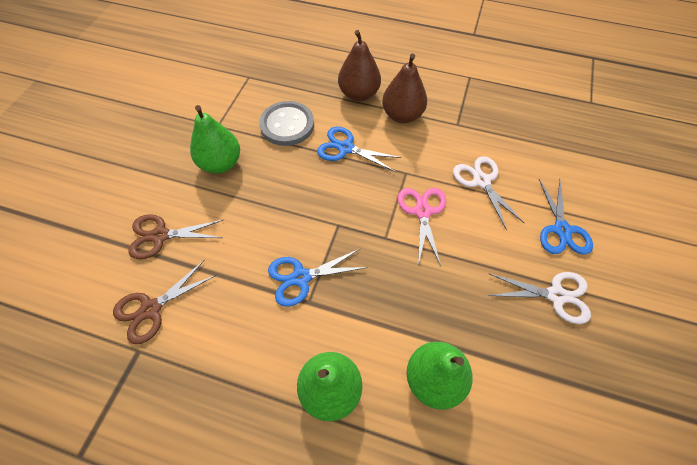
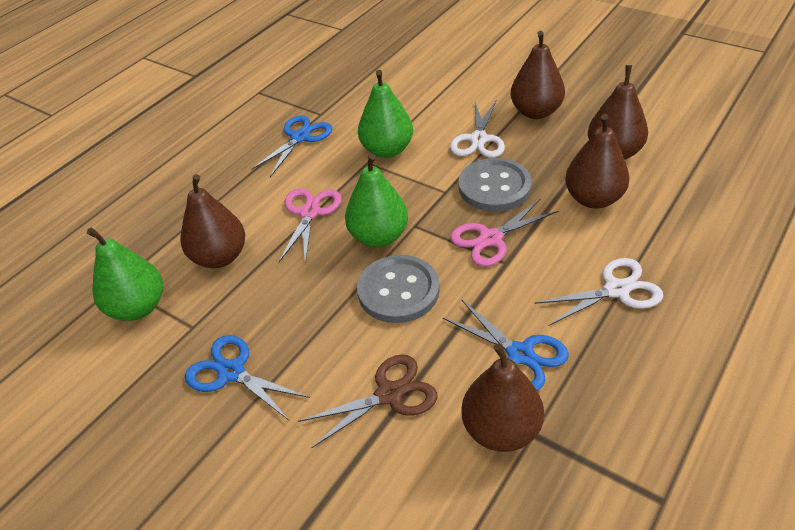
brown pear: 2 -> 5
brown scissors: 2 -> 1
grey button: 1 -> 2
pink scissors: 1 -> 2

